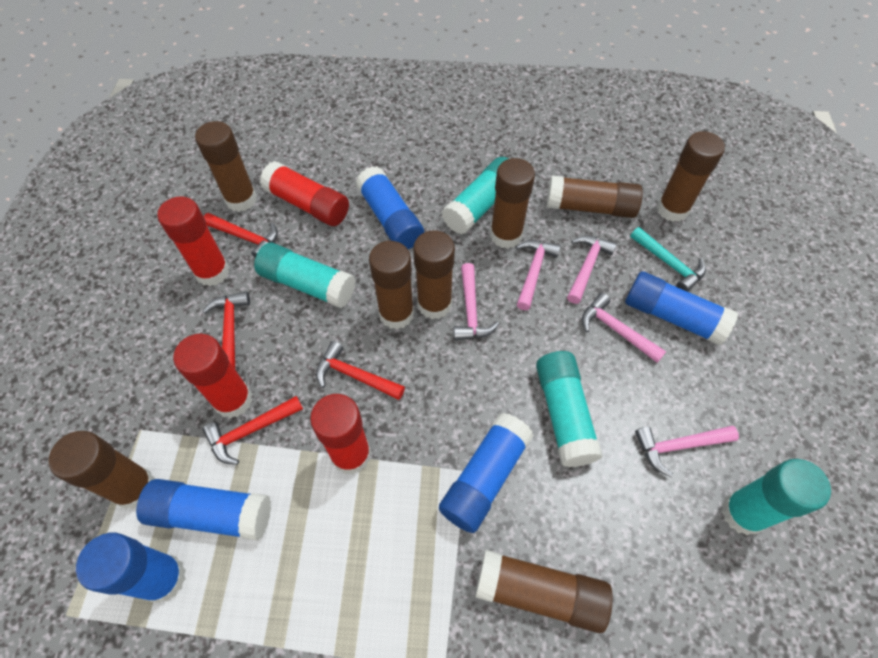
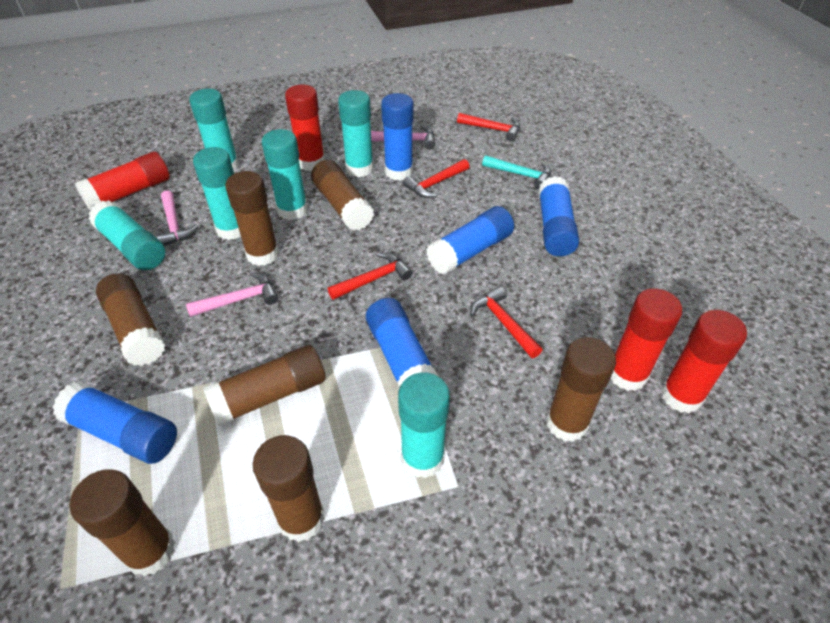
brown glue stick: 8 -> 7
pink hammer: 5 -> 3
turquoise glue stick: 4 -> 6

